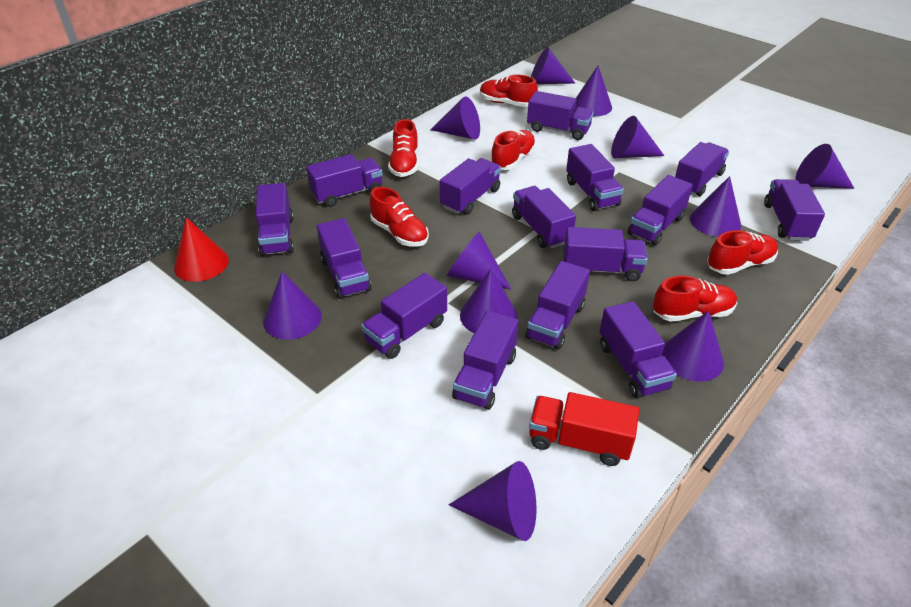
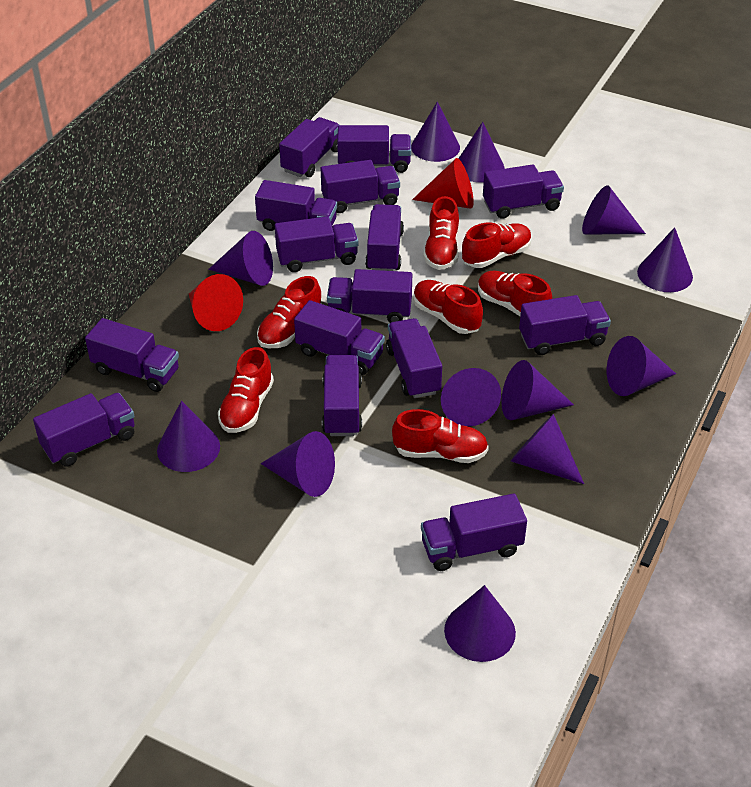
purple cone: 11 -> 12
red cone: 1 -> 2
red shoe: 6 -> 7
red truck: 1 -> 0

